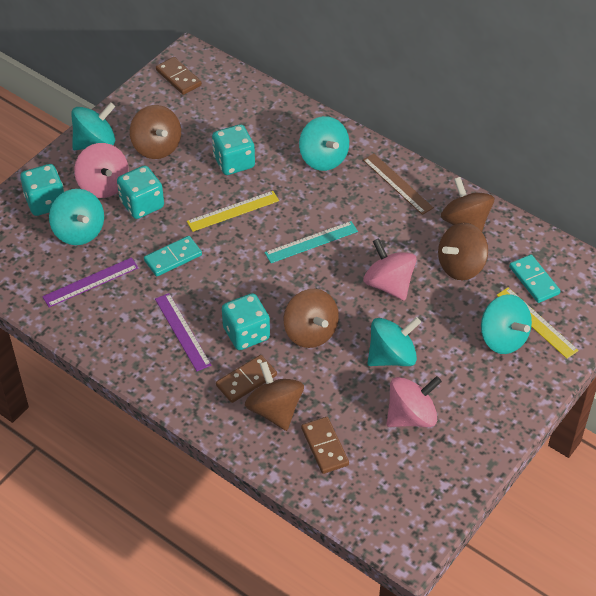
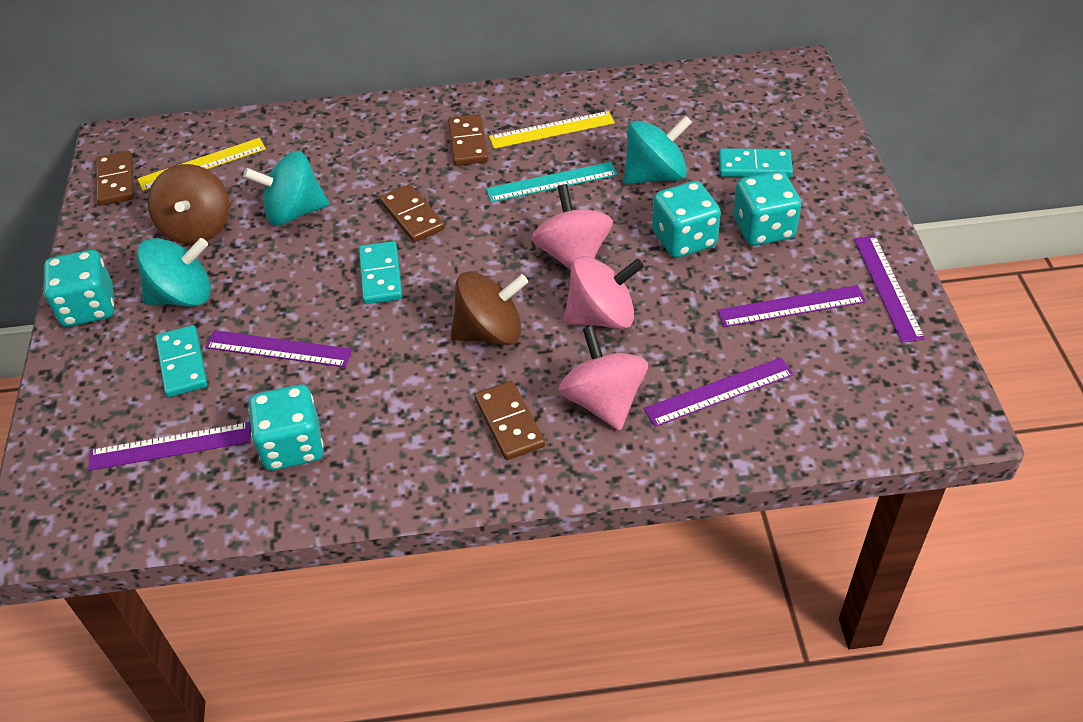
brown domino: 3 -> 4
brown ruler: 1 -> 0
brown spinning top: 5 -> 2
purple ruler: 2 -> 5
turquoise domino: 2 -> 3
turquoise spinning top: 5 -> 3

